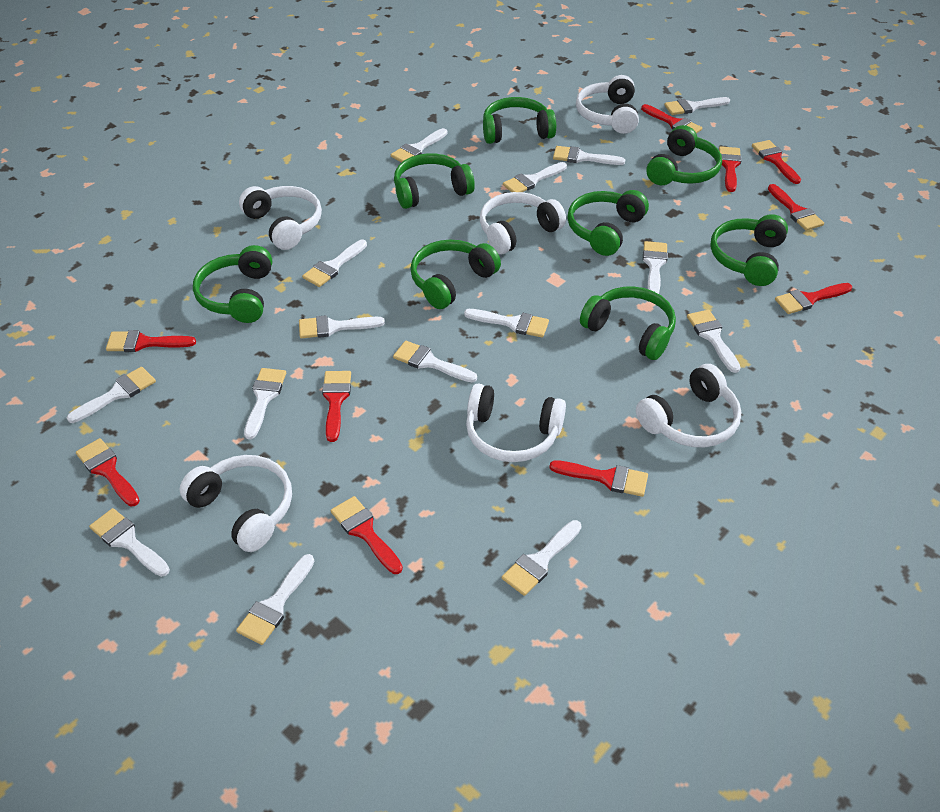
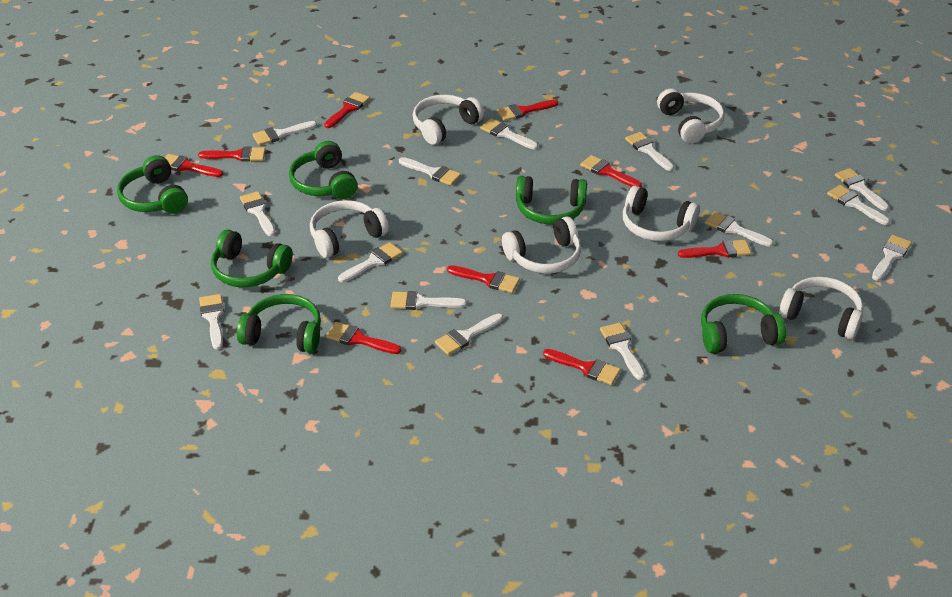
green headphones: 8 -> 6
red brush: 10 -> 9
white brush: 15 -> 14

